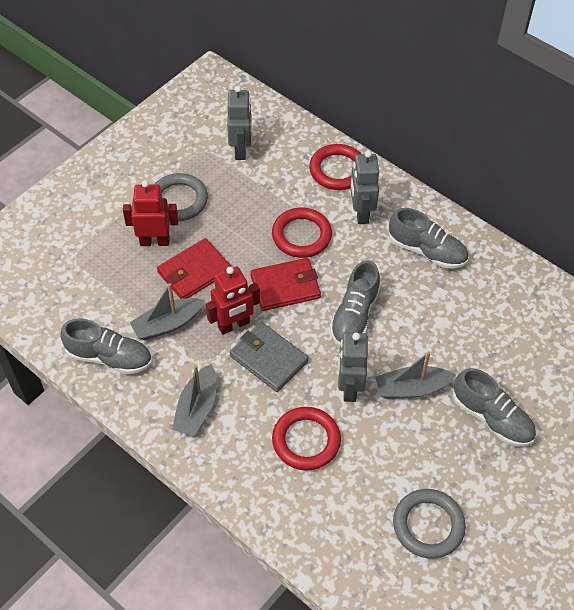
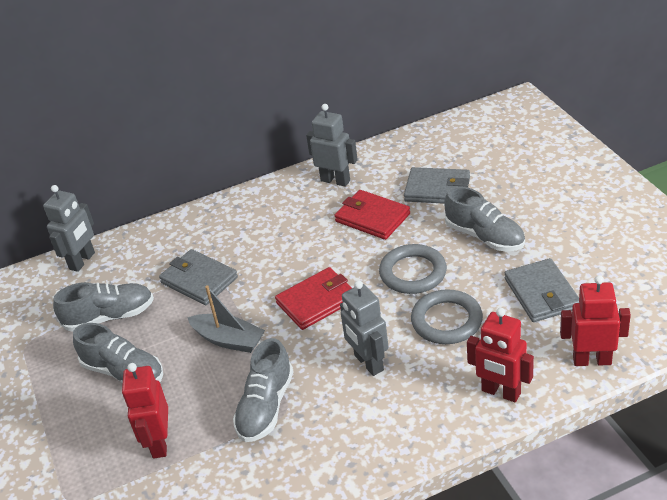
grey boat: 3 -> 1
grey wallet: 1 -> 3
red ring: 3 -> 0
red robot: 2 -> 3

